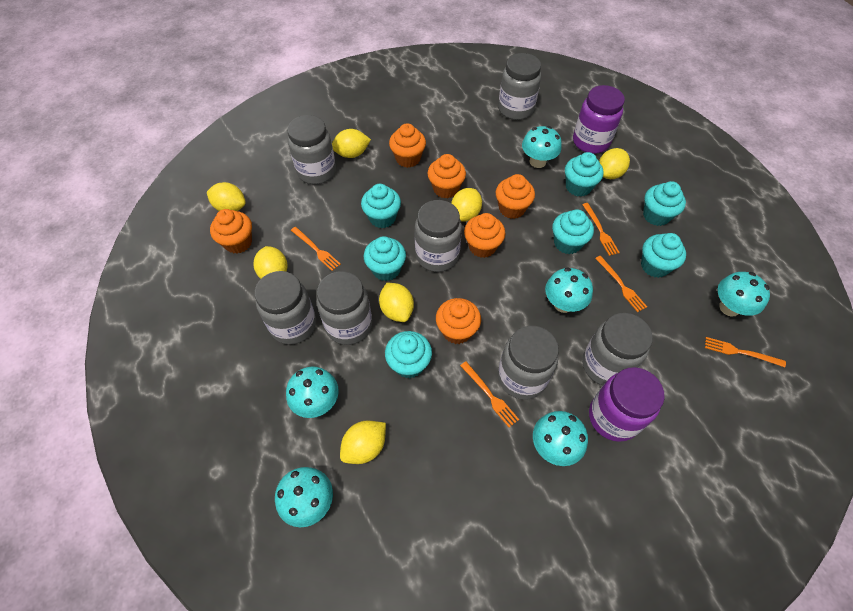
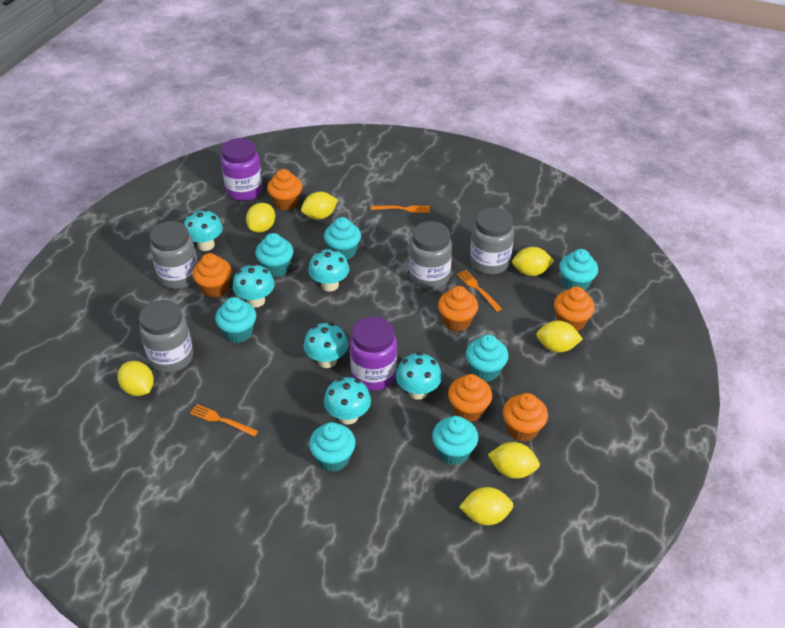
grey jar: 7 -> 4
orange fork: 5 -> 3

